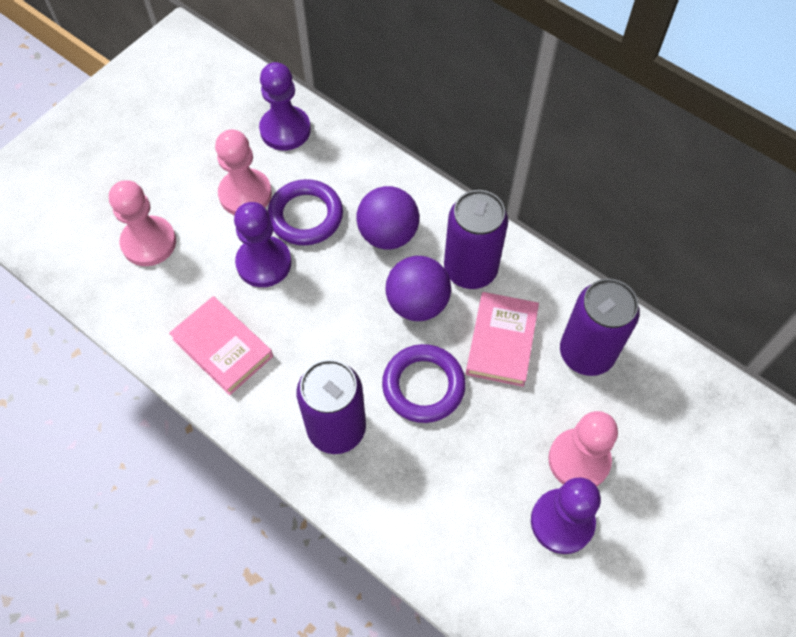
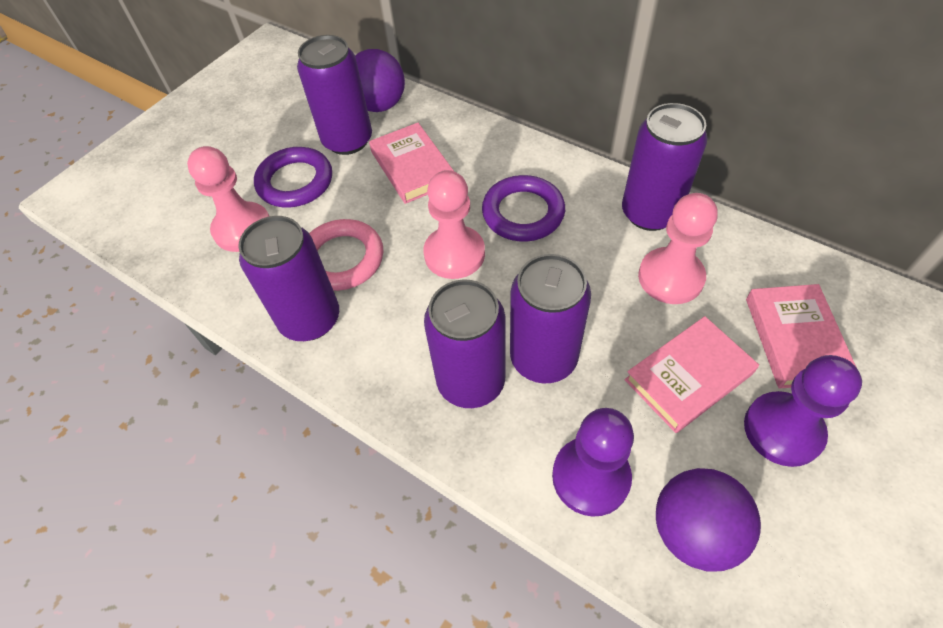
pink book: 2 -> 3
pink ring: 0 -> 1
purple can: 3 -> 5
purple pawn: 3 -> 2

